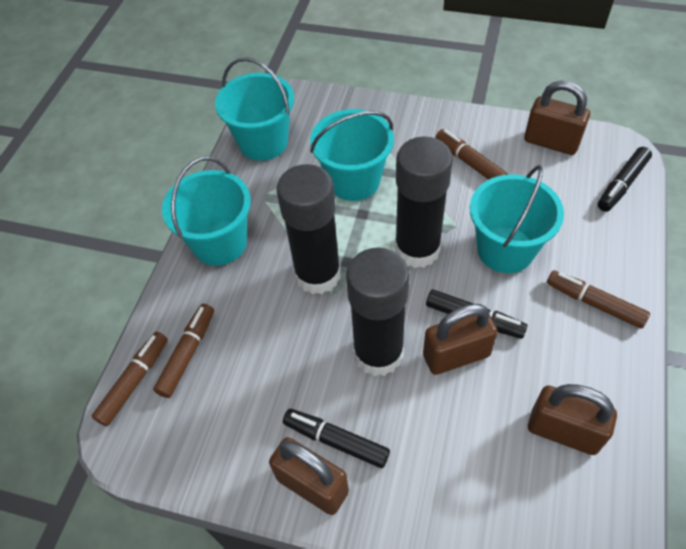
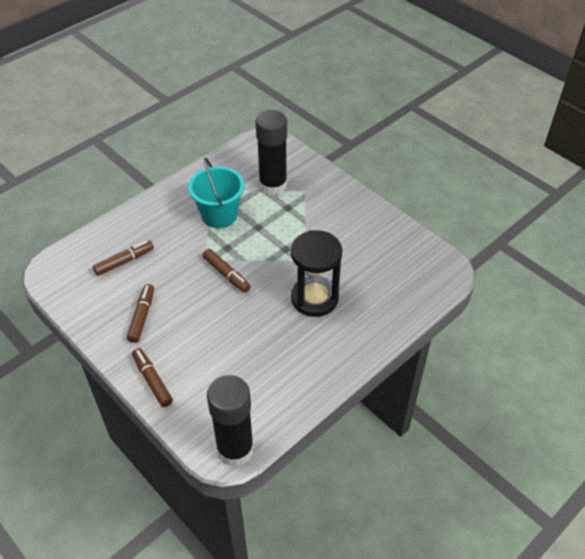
black glue stick: 3 -> 2
black hourglass: 0 -> 1
black marker: 3 -> 0
brown padlock: 4 -> 0
turquoise bucket: 4 -> 1

